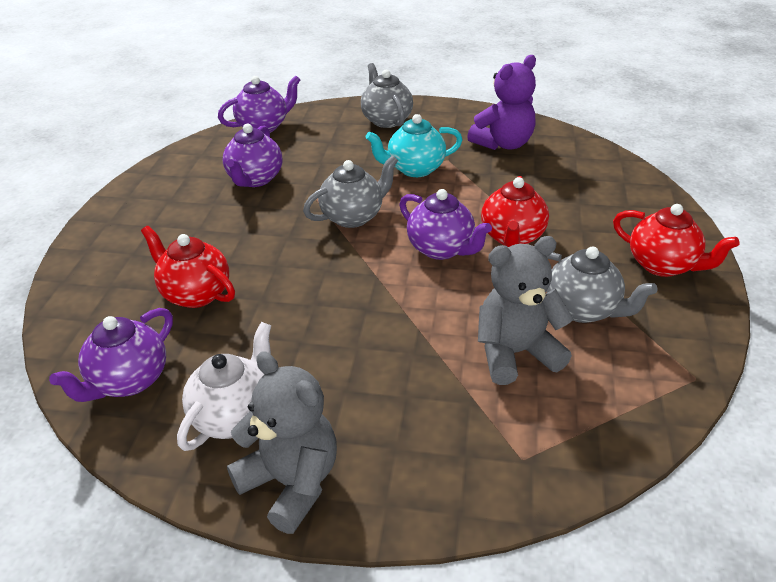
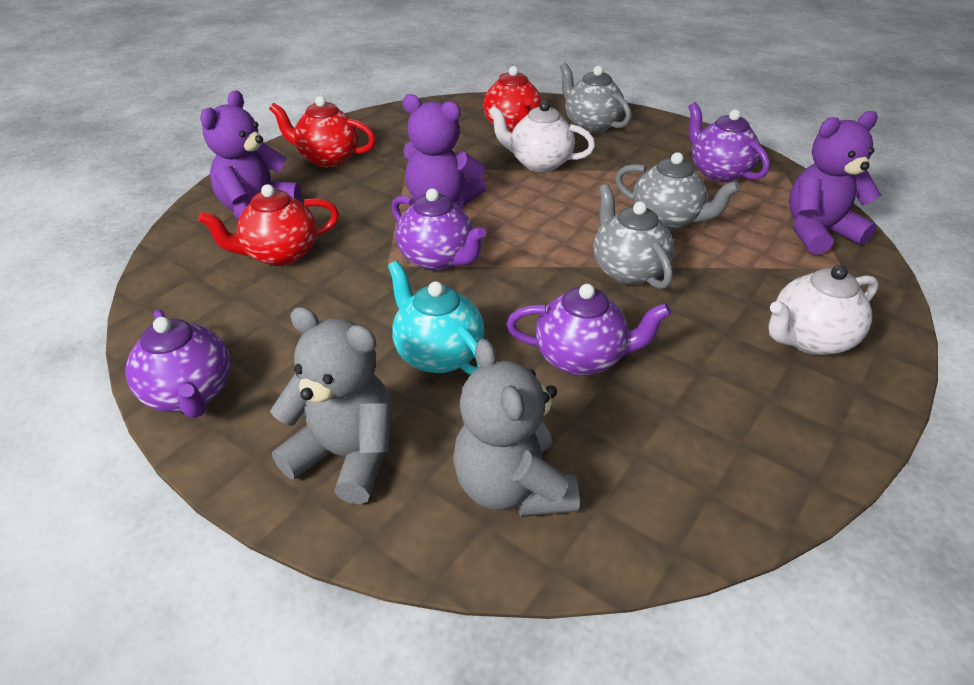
purple teddy bear: 1 -> 3
white teapot: 1 -> 2

